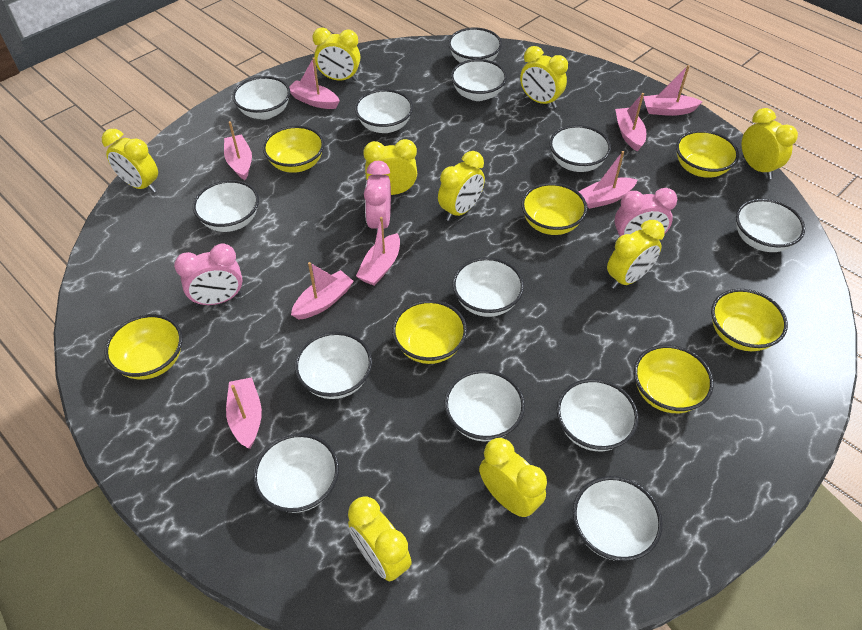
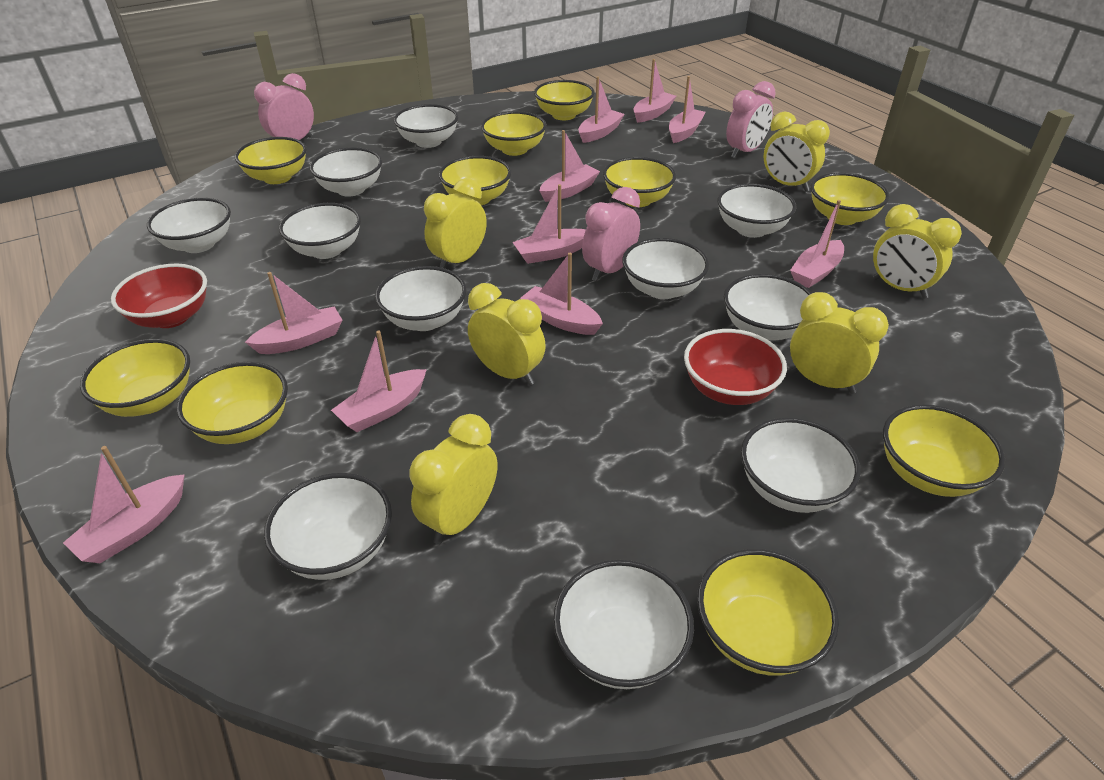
pink boat: 8 -> 10
red bowl: 0 -> 2
white bowl: 13 -> 11
yellow bowl: 7 -> 10
yellow clock: 9 -> 6

